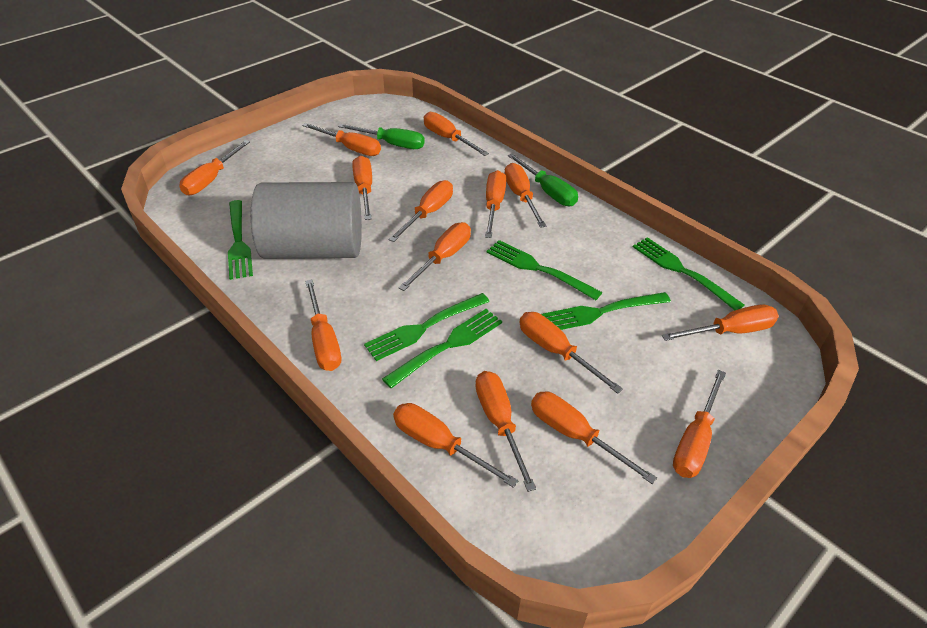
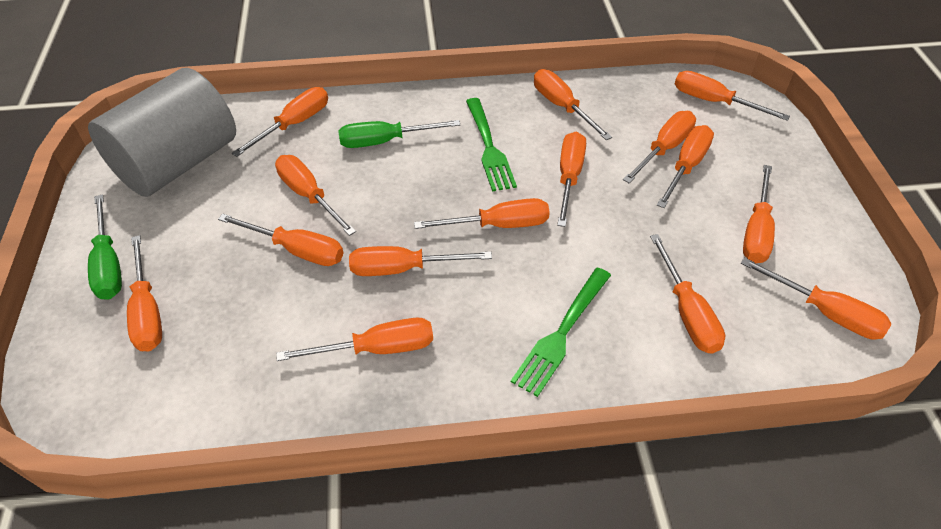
green fork: 6 -> 2

